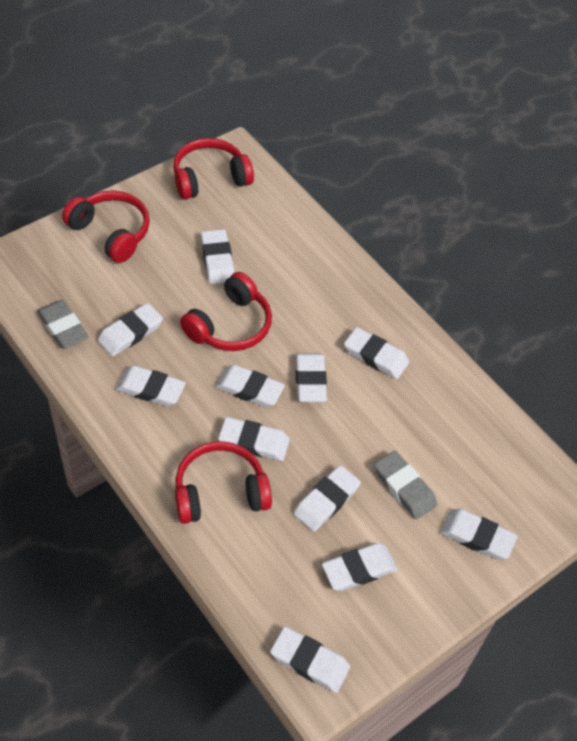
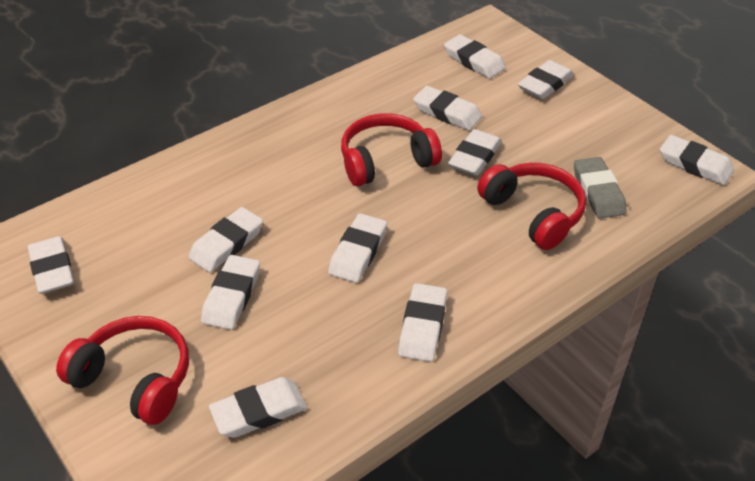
grey eraser: 2 -> 1
red headphones: 4 -> 3

